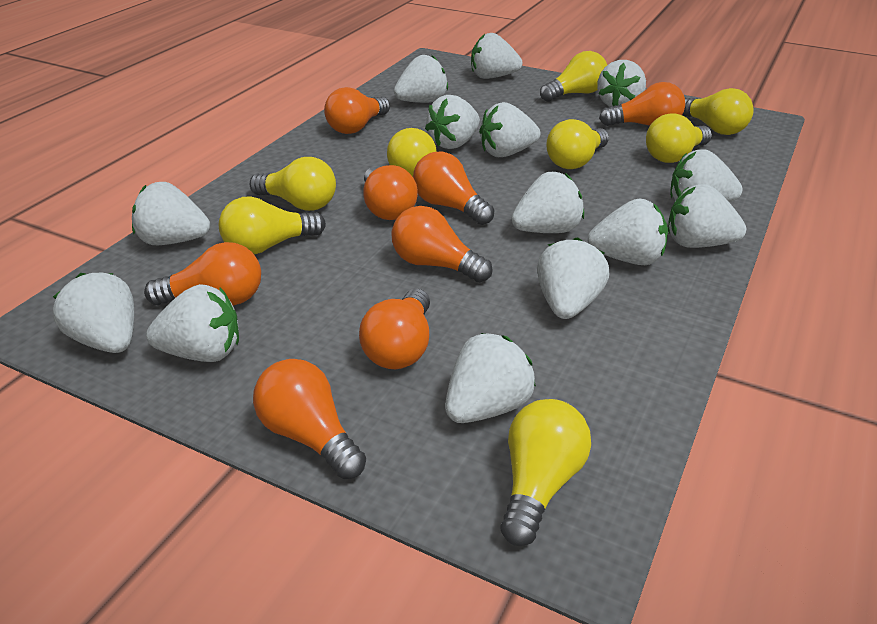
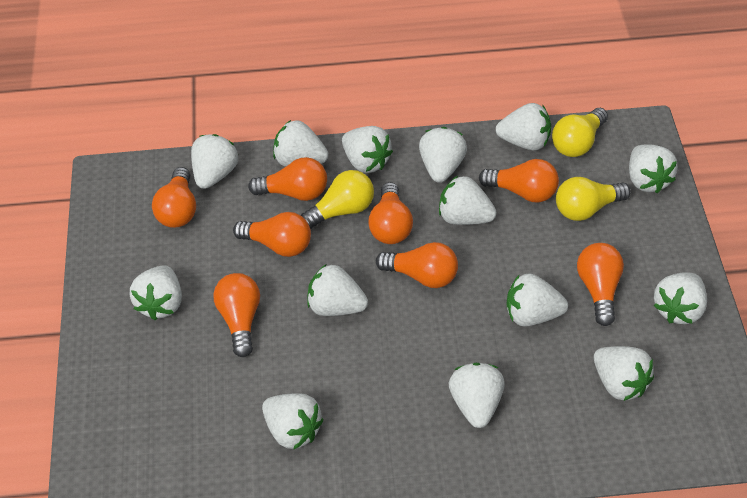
yellow light bulb: 8 -> 3

